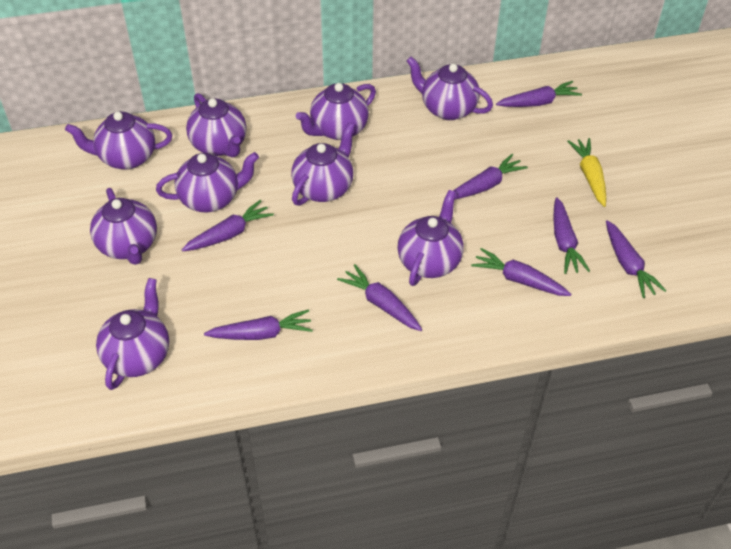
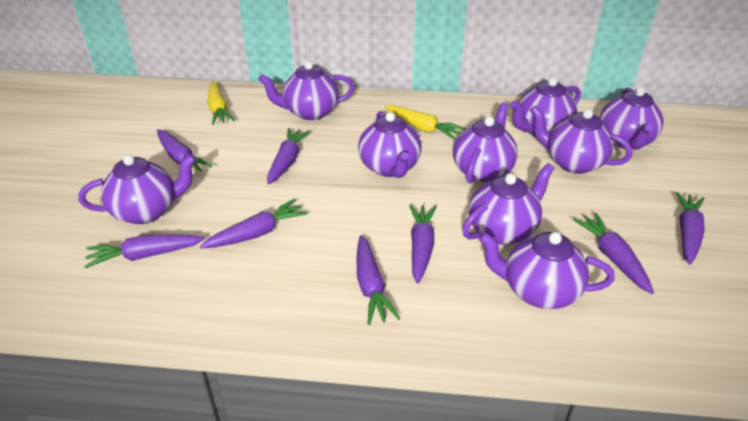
yellow carrot: 1 -> 2

